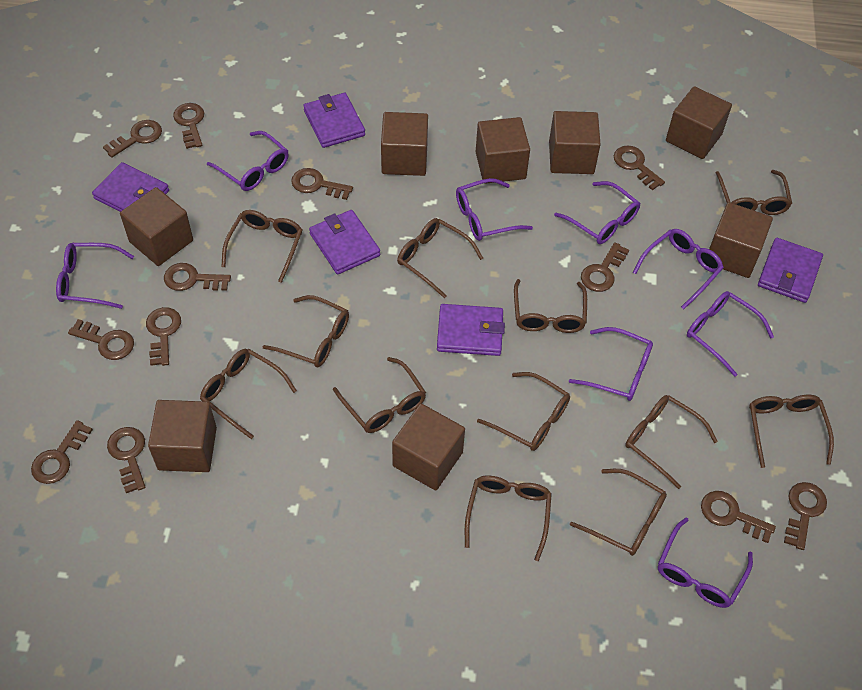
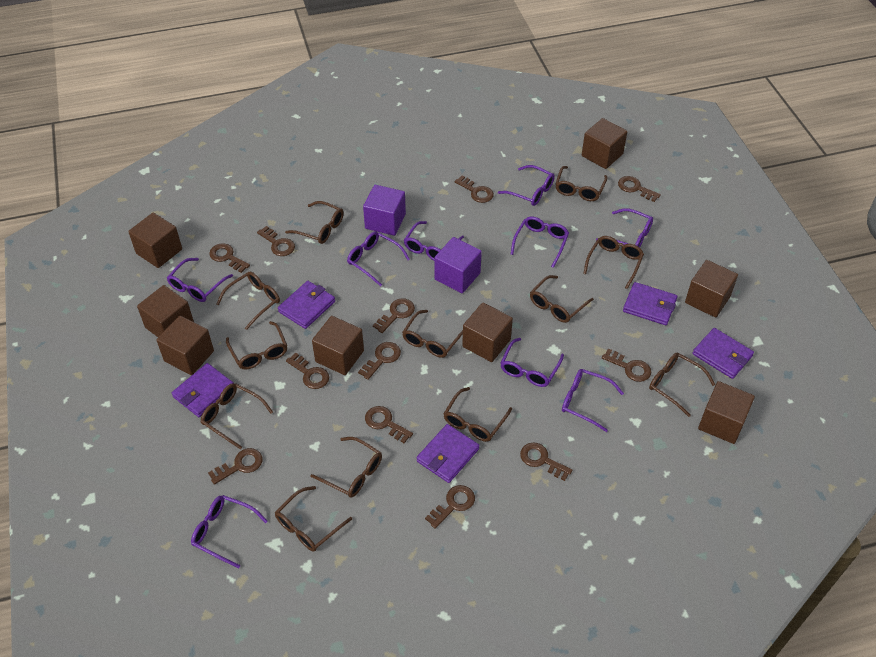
purple cube: 0 -> 2
purple glasses: 8 -> 9

